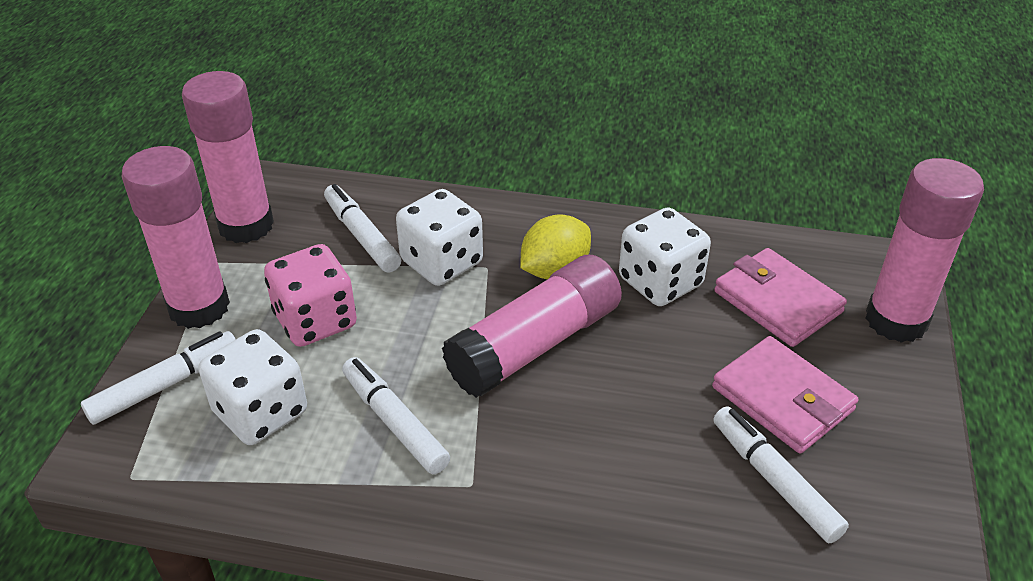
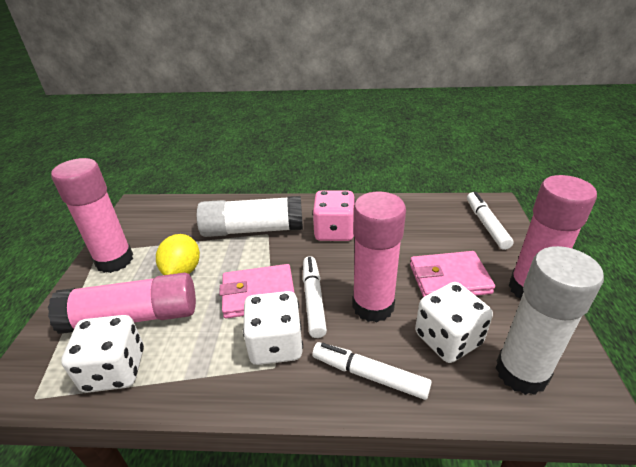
white glue stick: 0 -> 2
white marker: 4 -> 3

